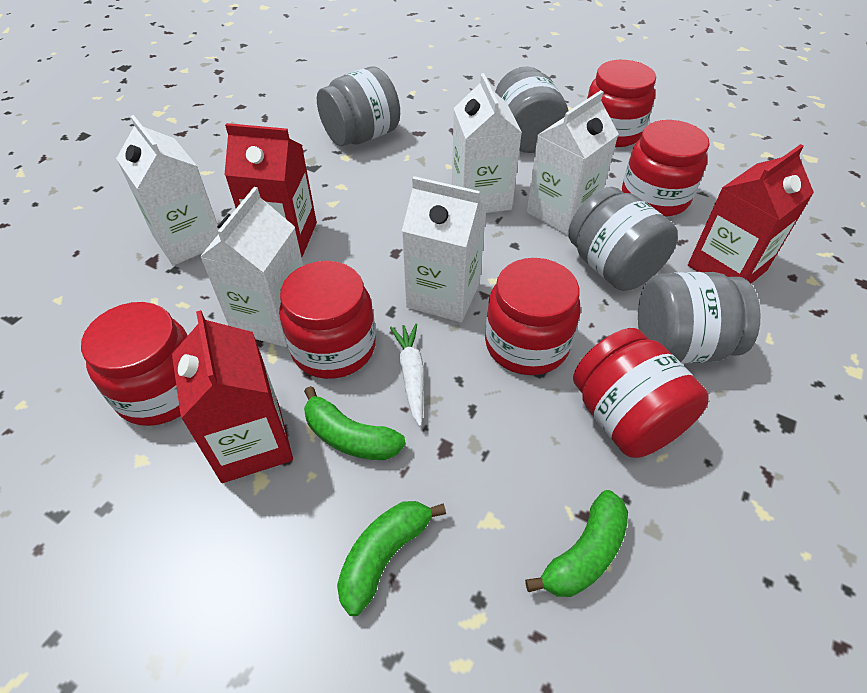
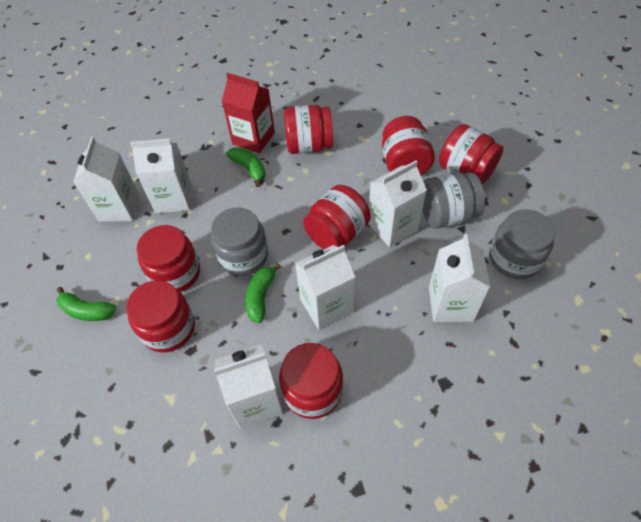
grey jar: 4 -> 3
red carton: 3 -> 1
red jar: 6 -> 7
white carrot: 1 -> 0
white carton: 5 -> 6

